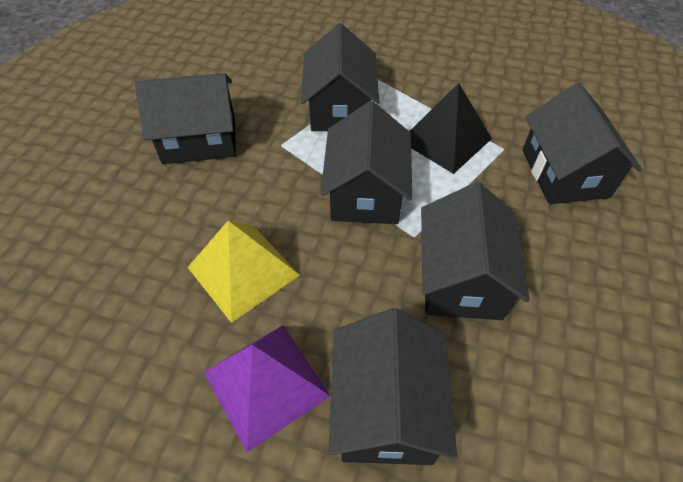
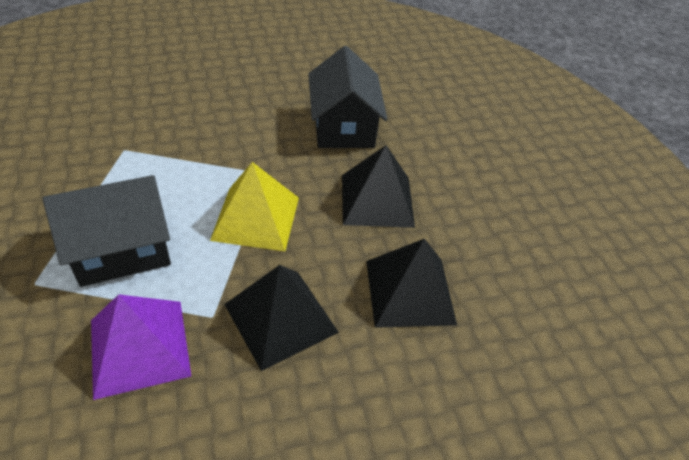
black house: 6 -> 2
black pyramid: 1 -> 3

